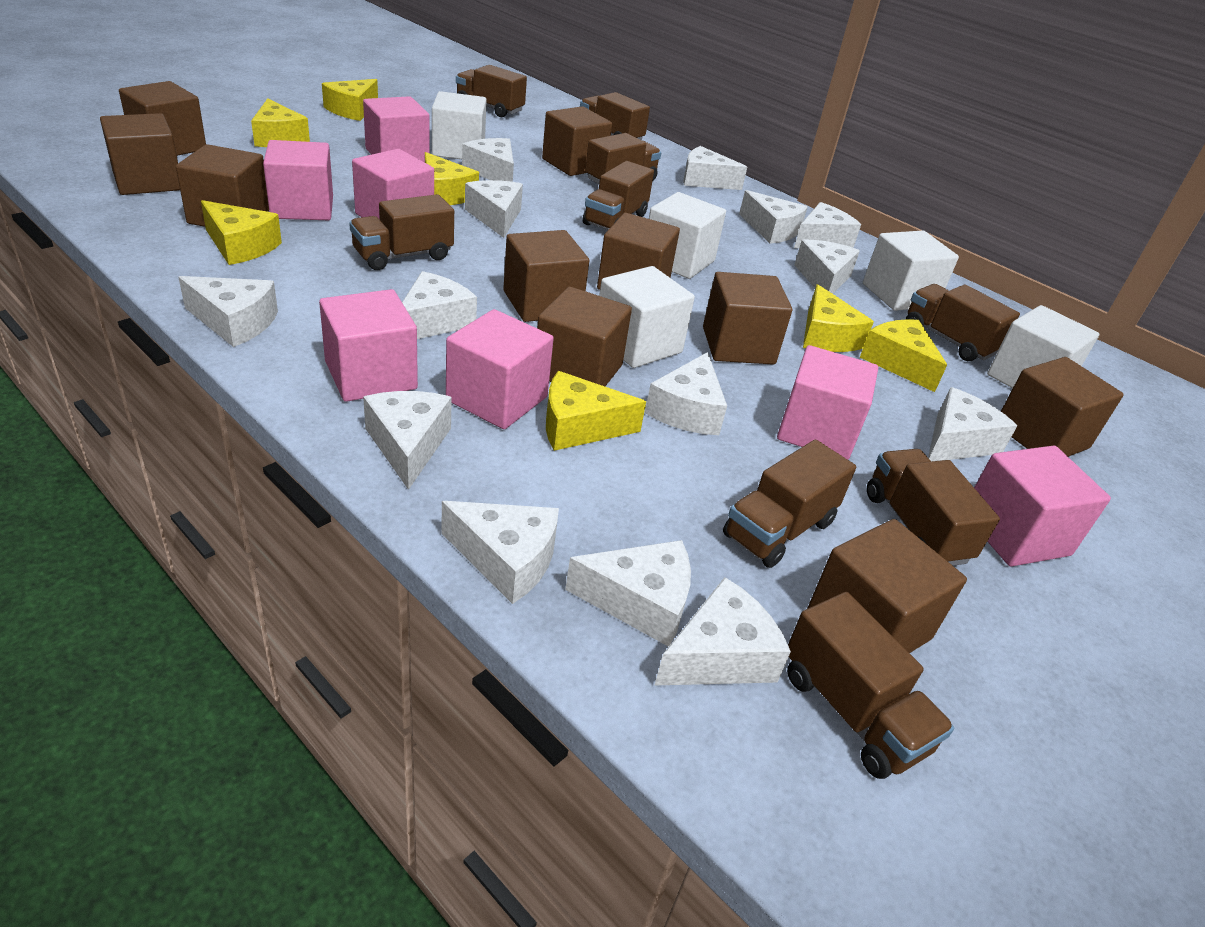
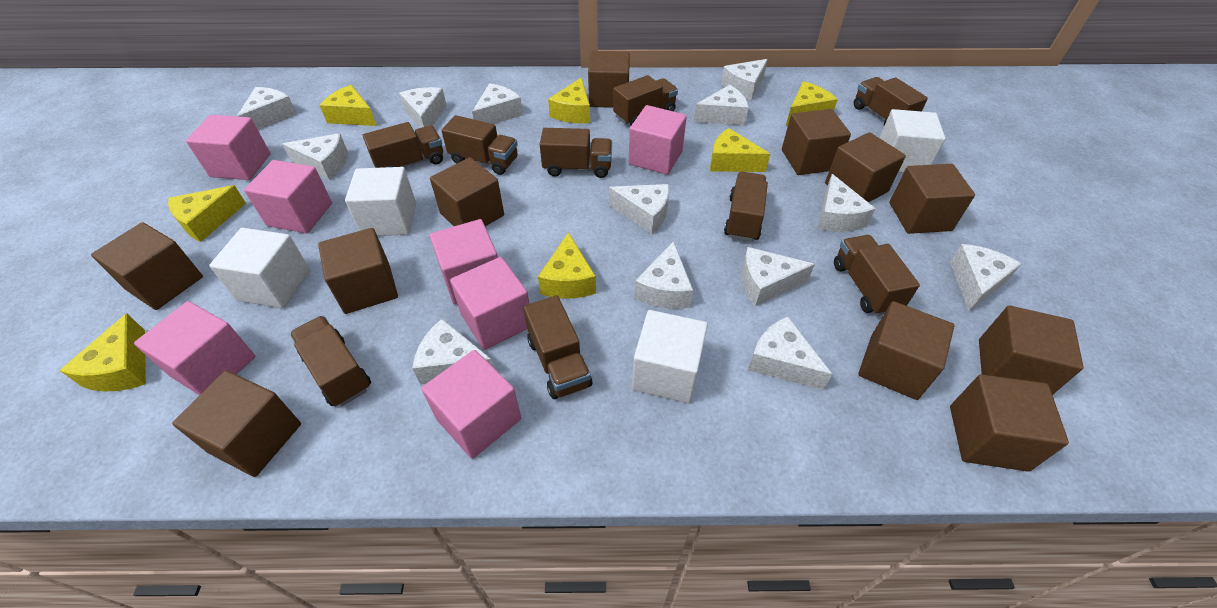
brown cube: 10 -> 11
white cheese: 14 -> 13
white cube: 5 -> 4

